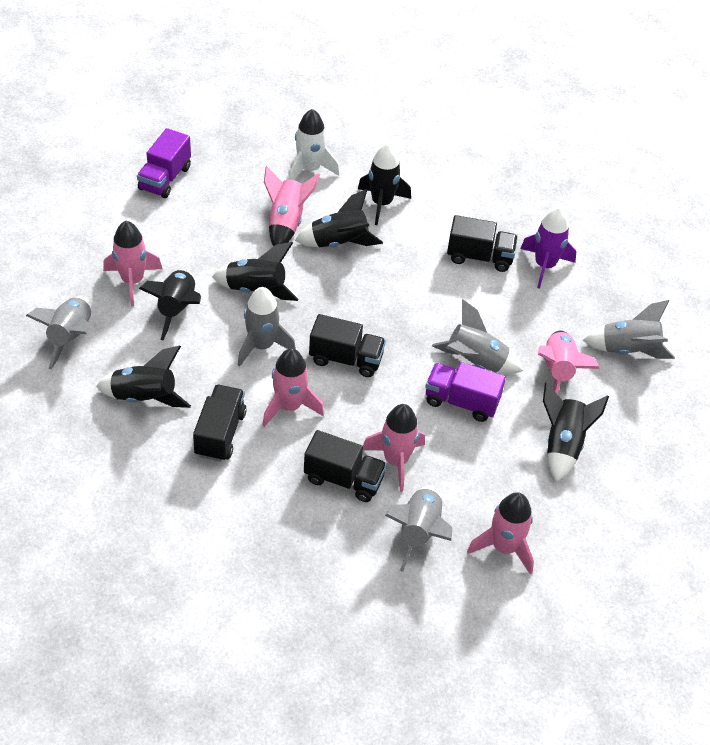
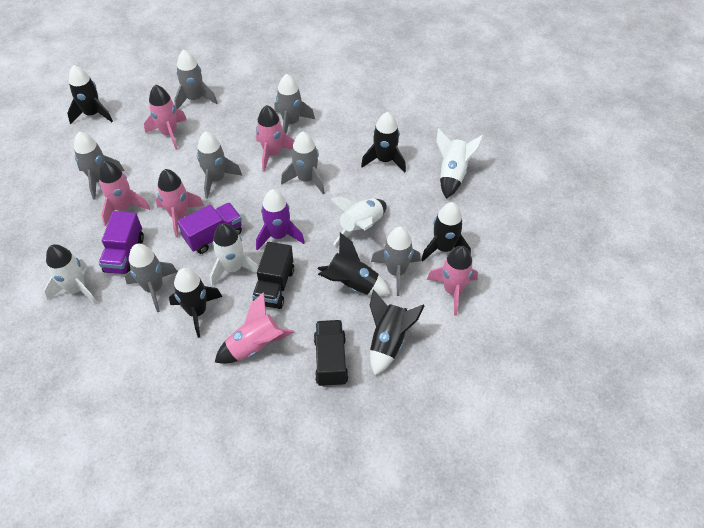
black truck: 4 -> 2
grey rocket: 5 -> 7
white rocket: 1 -> 4

